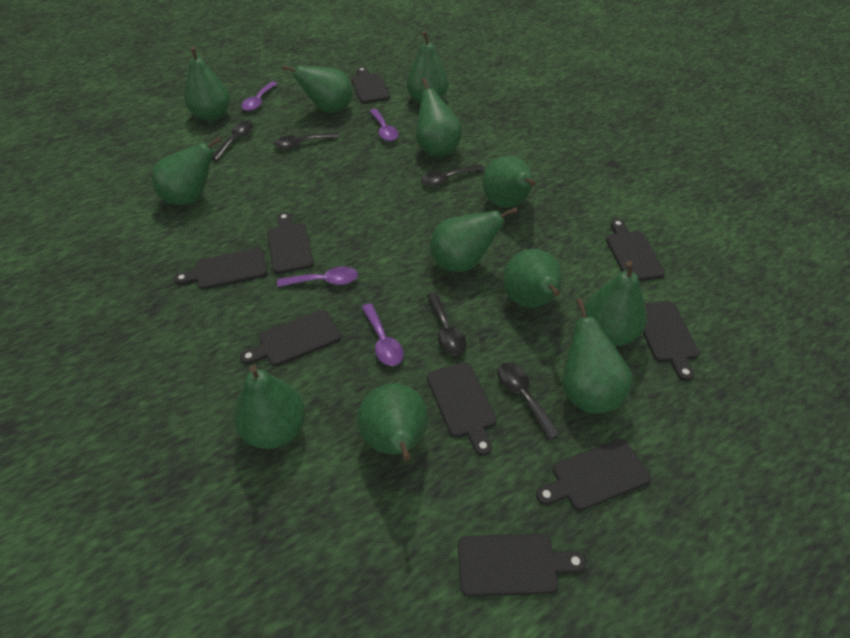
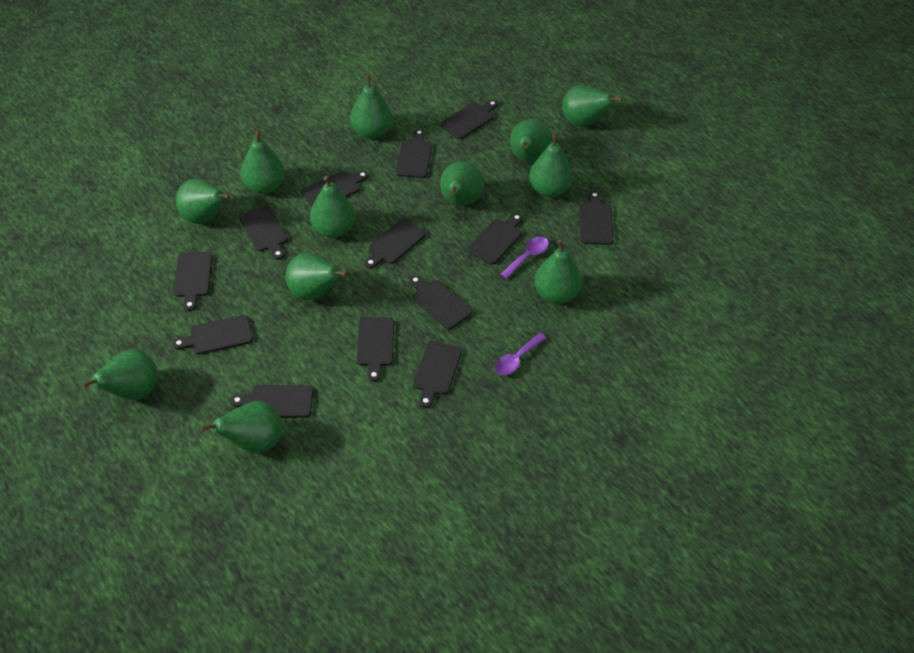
black cutting board: 9 -> 13
black spoon: 5 -> 0
purple spoon: 4 -> 2

